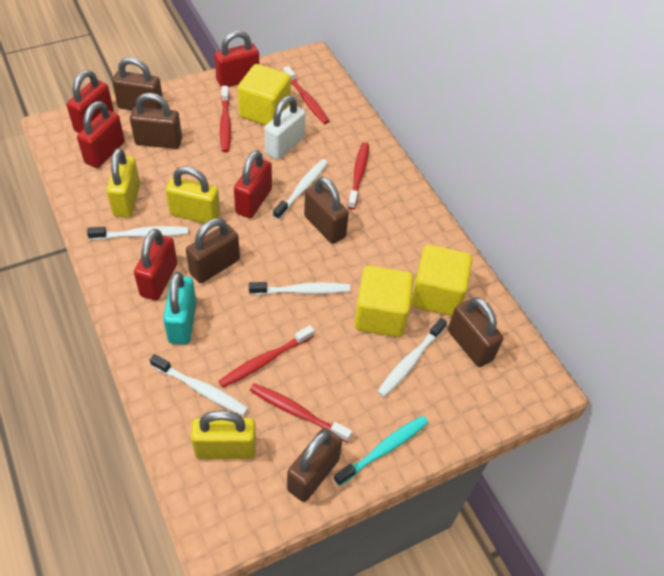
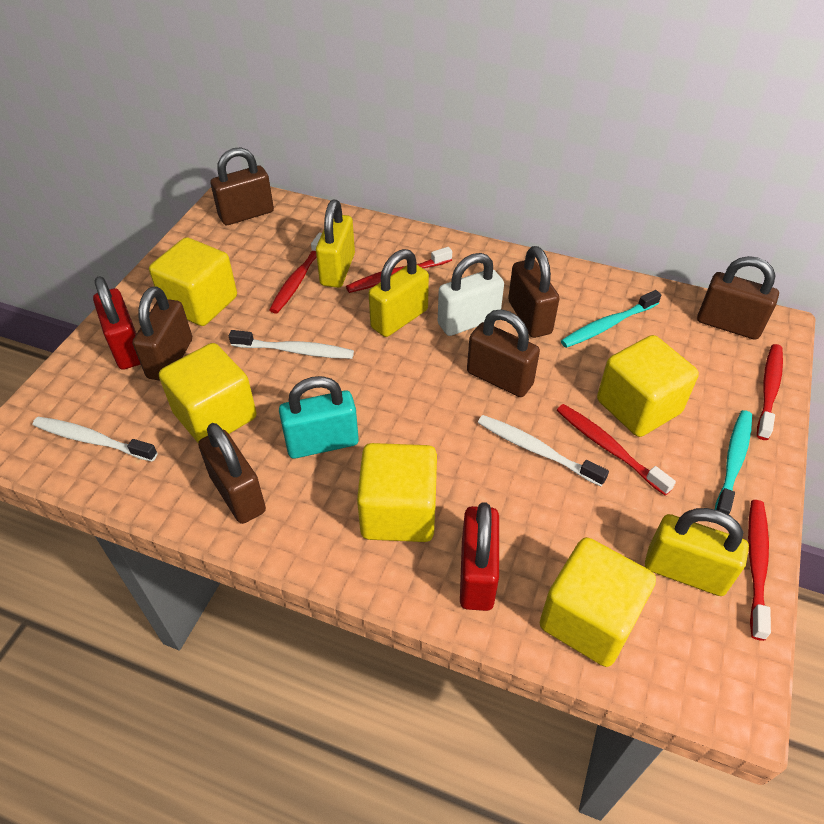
red padlock: 5 -> 2
turquoise toothbrush: 1 -> 2
white toothbrush: 5 -> 3
yellow cube: 3 -> 5

